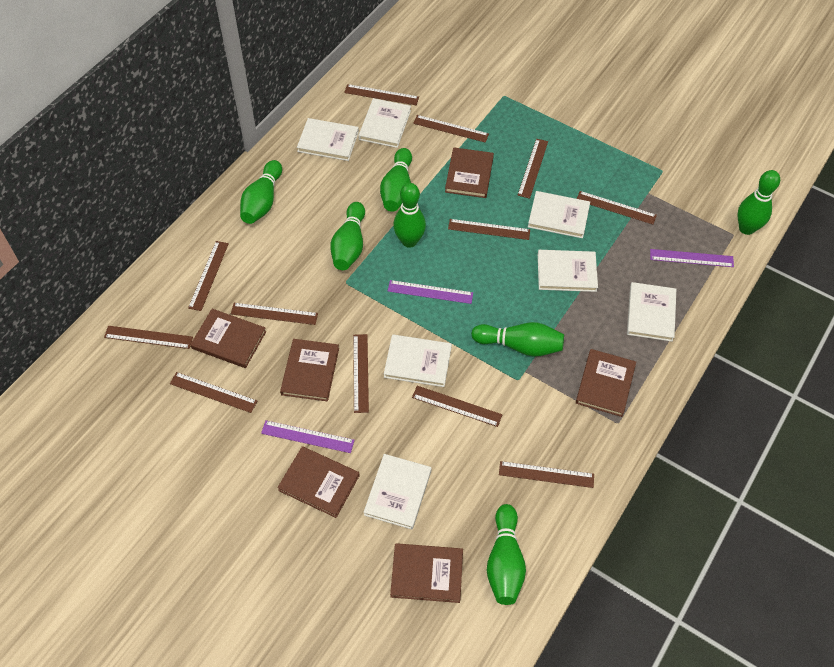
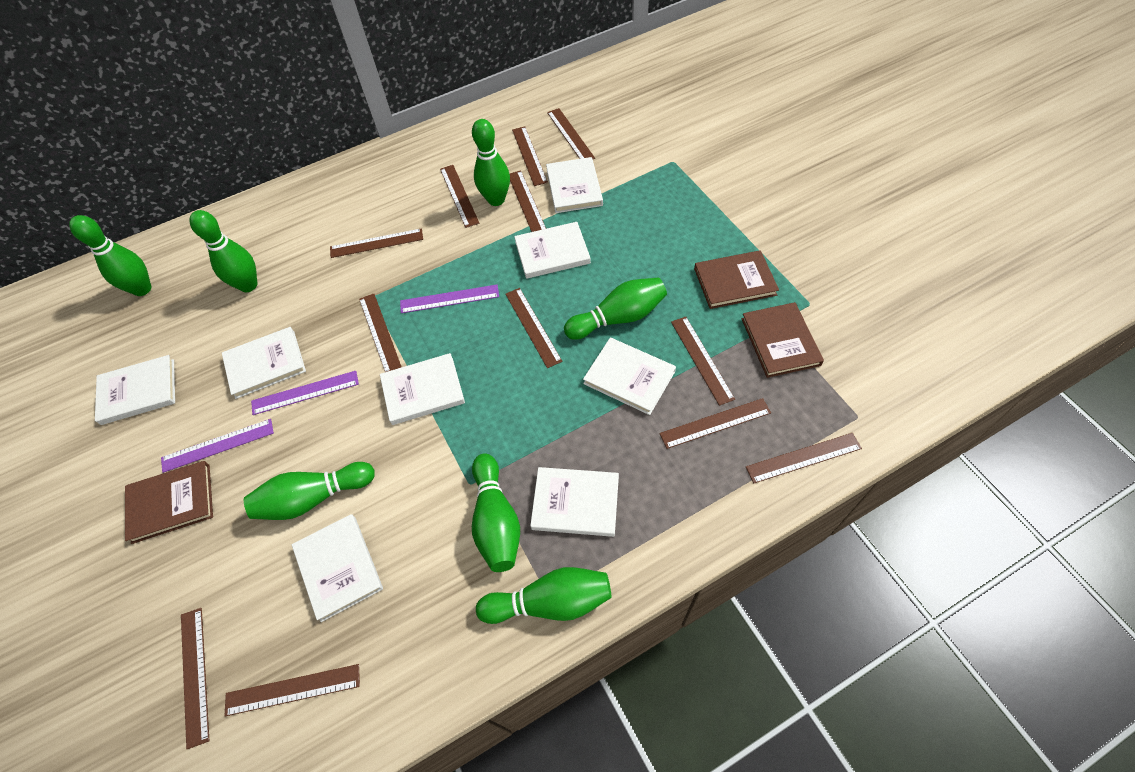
brown book: 6 -> 3
white book: 7 -> 8

